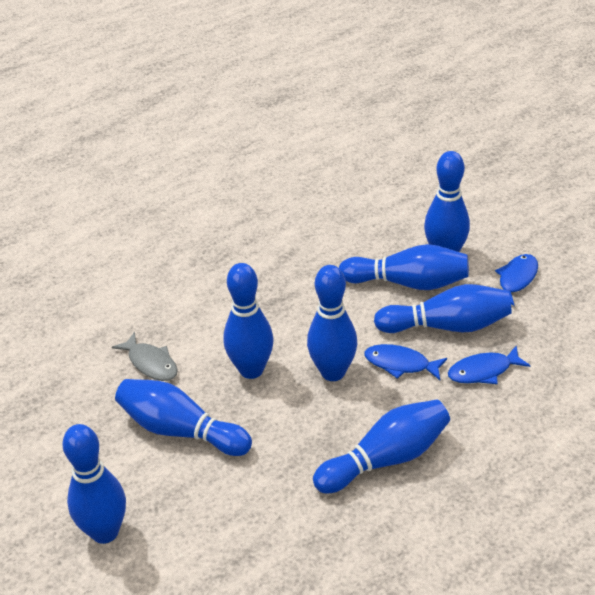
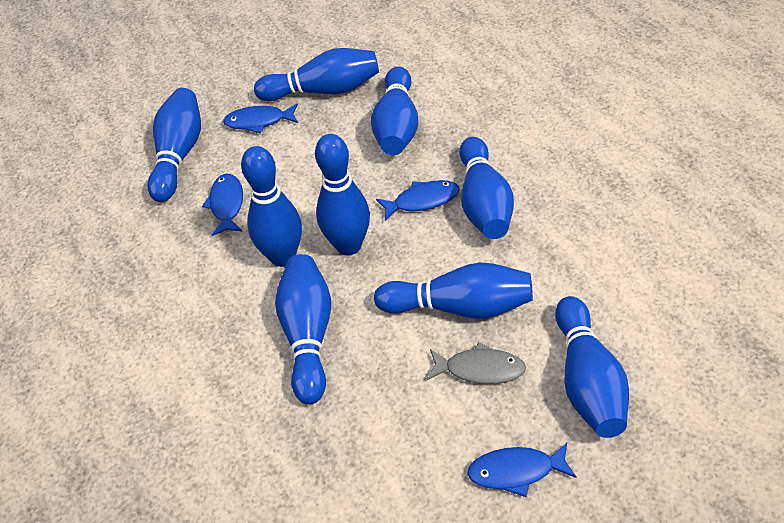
blue bowling pin: 8 -> 9
blue fish: 3 -> 4

